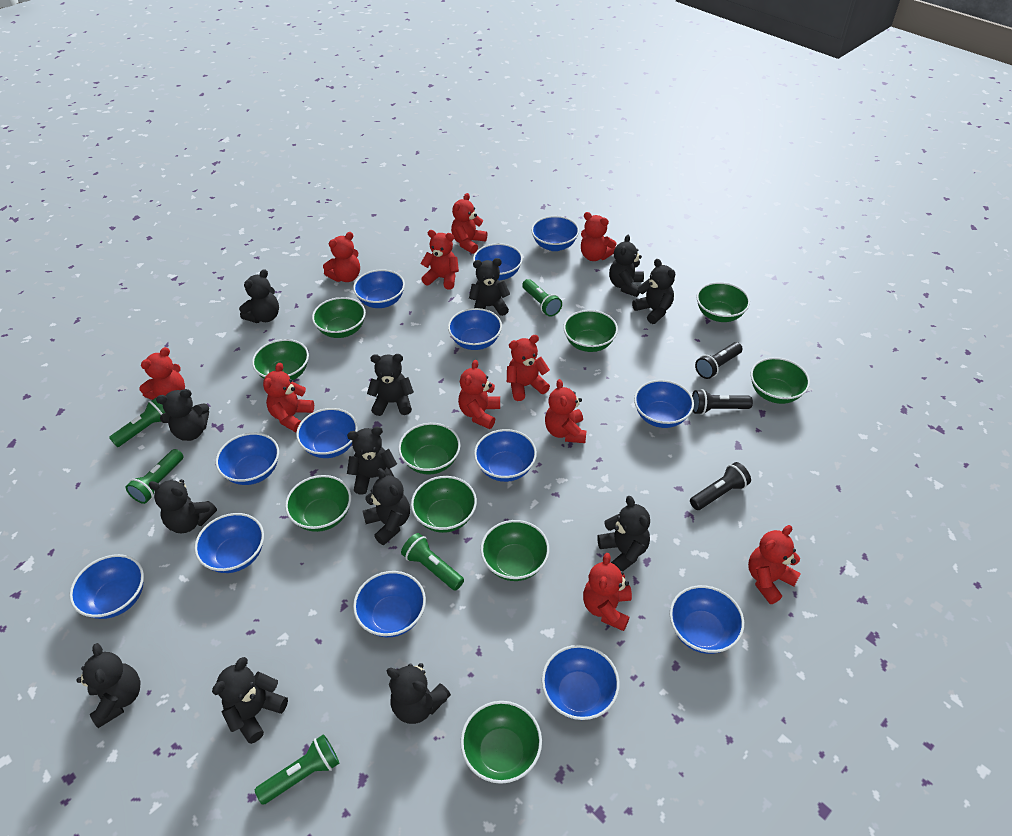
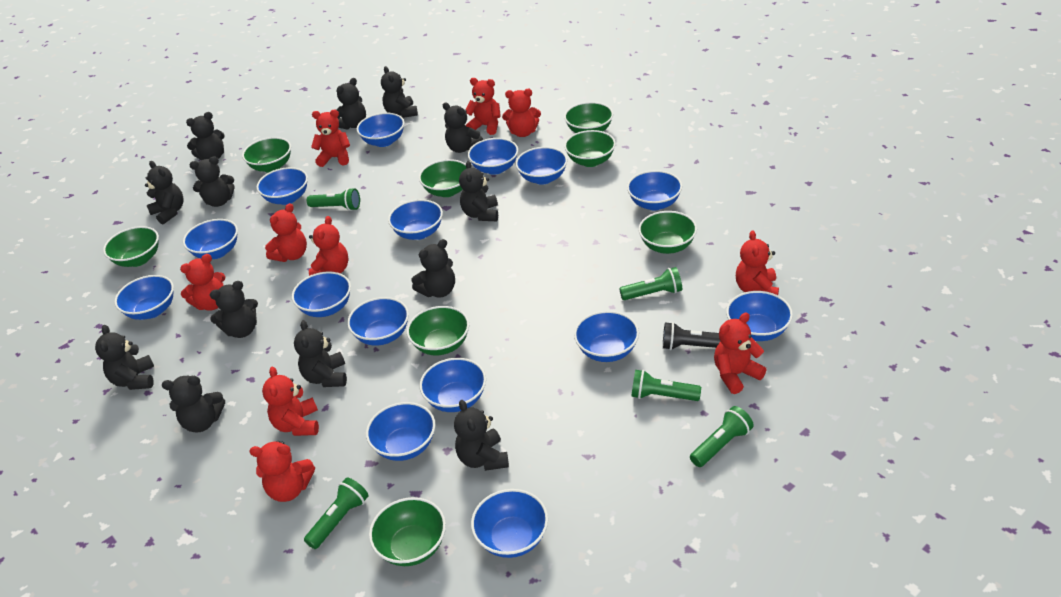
black flashlight: 3 -> 1
blue bowl: 13 -> 15
green bowl: 10 -> 8
red teddy bear: 11 -> 10

